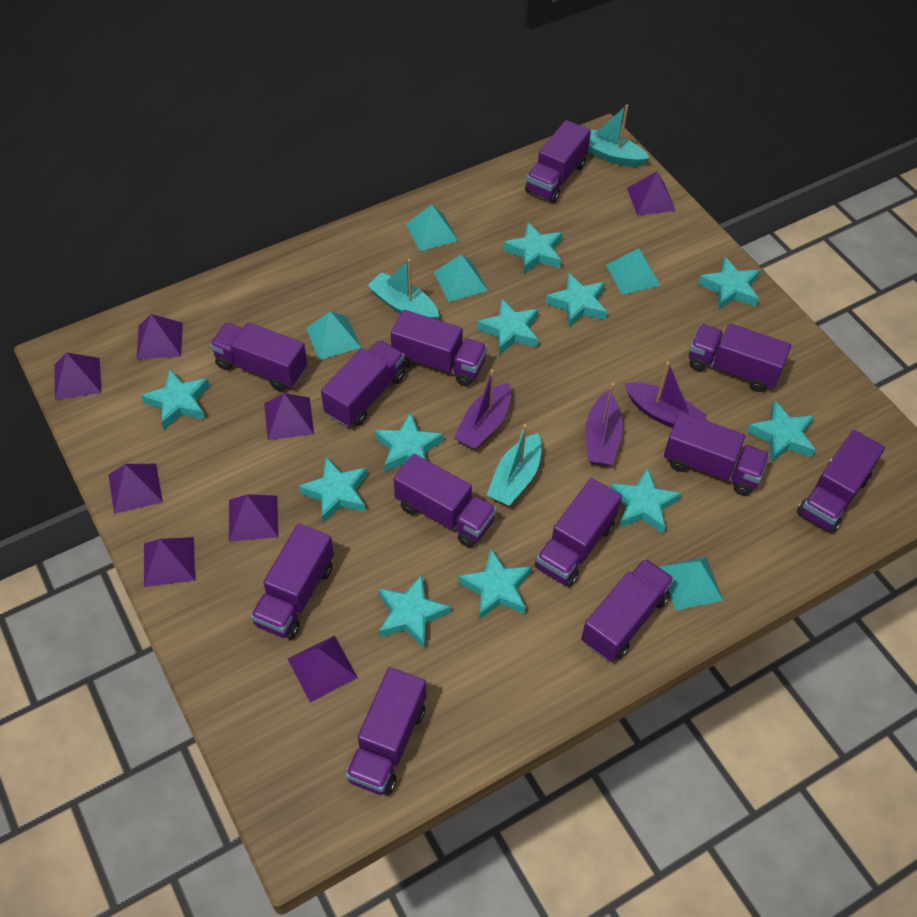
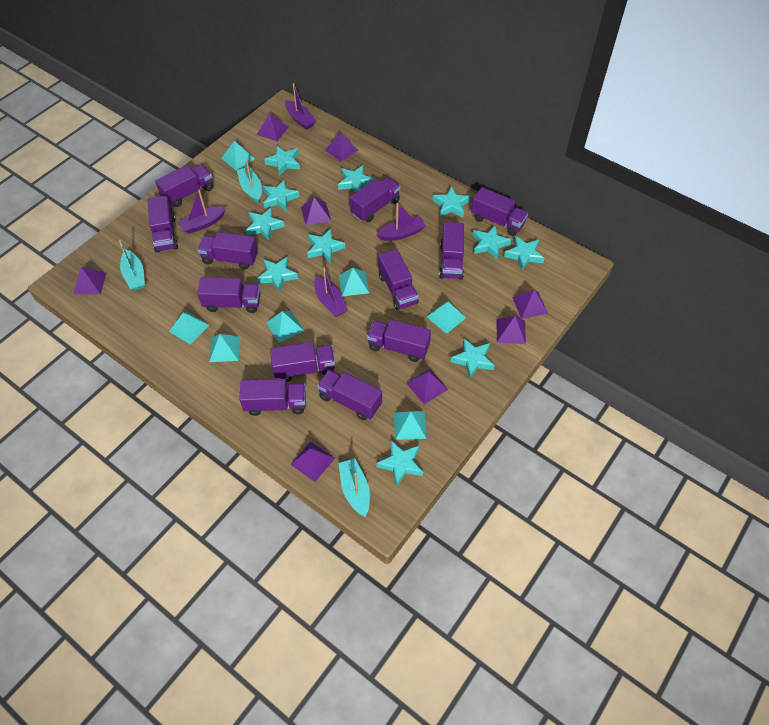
purple boat: 3 -> 4
turquoise pyramid: 5 -> 7

